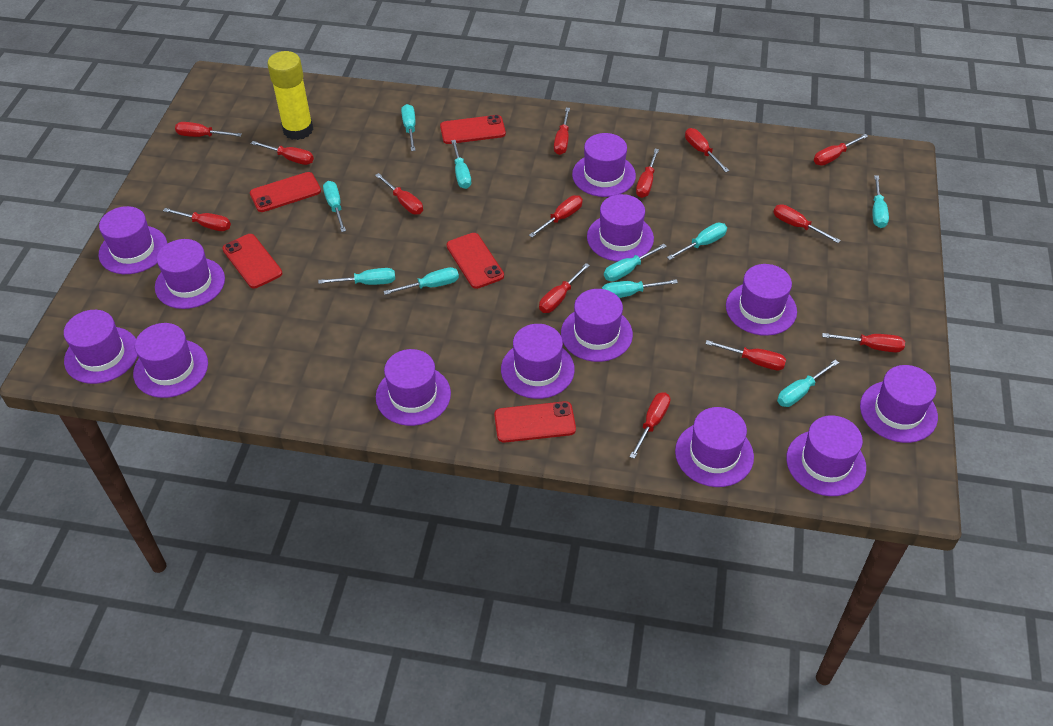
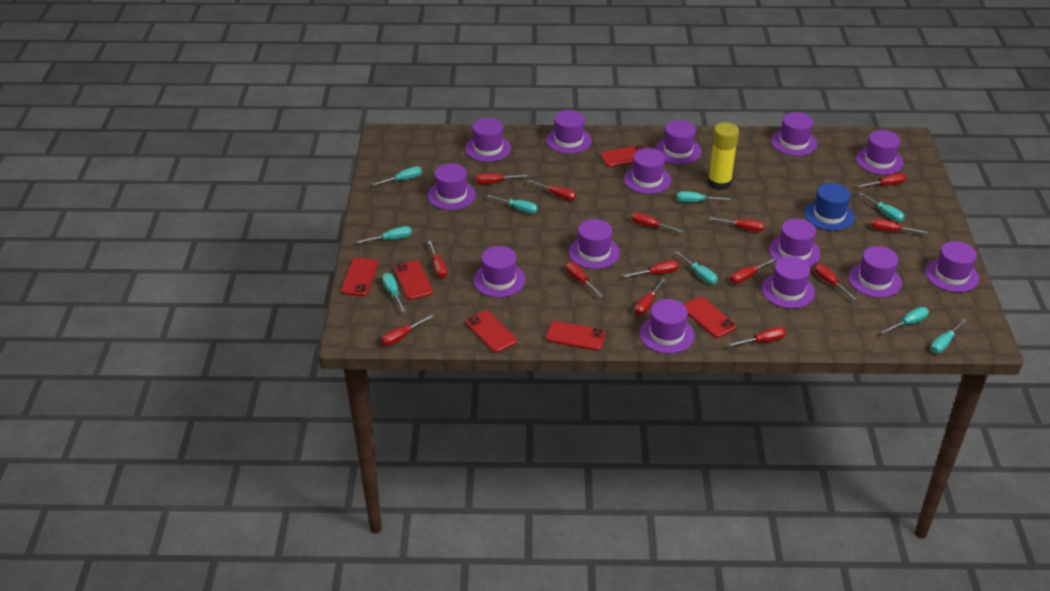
blue hat: 0 -> 1
purple hat: 13 -> 14
red phone: 5 -> 6
turquoise screwdriver: 10 -> 9

